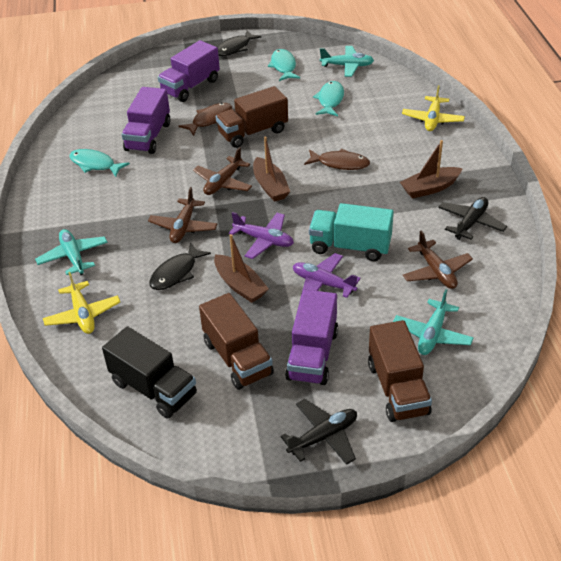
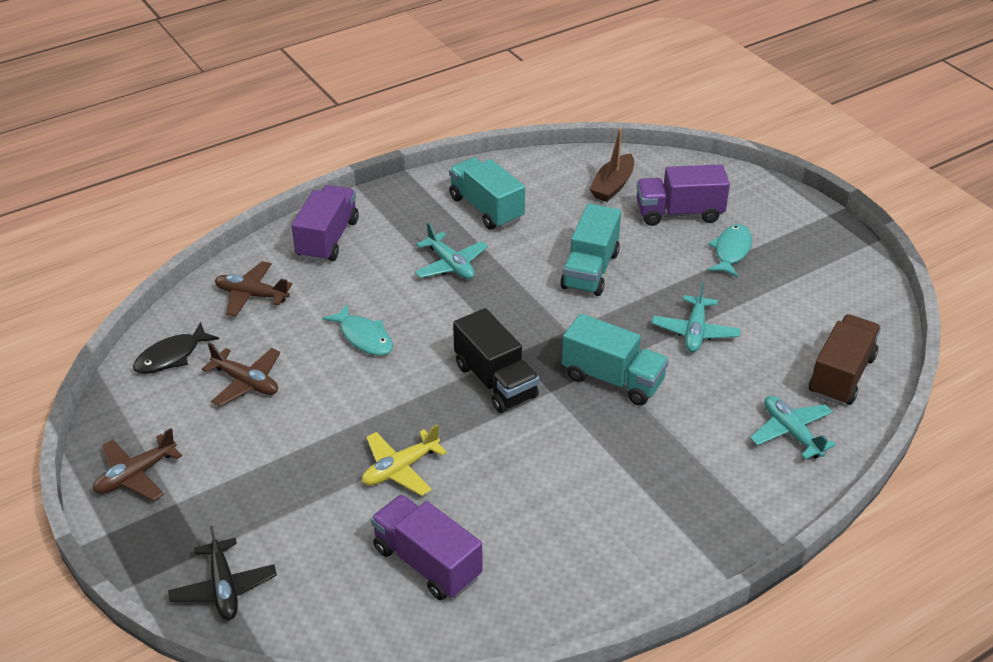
black fish: 2 -> 1
black plane: 2 -> 1
brown boat: 3 -> 1
brown fish: 2 -> 0
brown truck: 3 -> 1
purple plane: 2 -> 0
turquoise fish: 3 -> 2
turquoise truck: 1 -> 3
yellow plane: 2 -> 1

